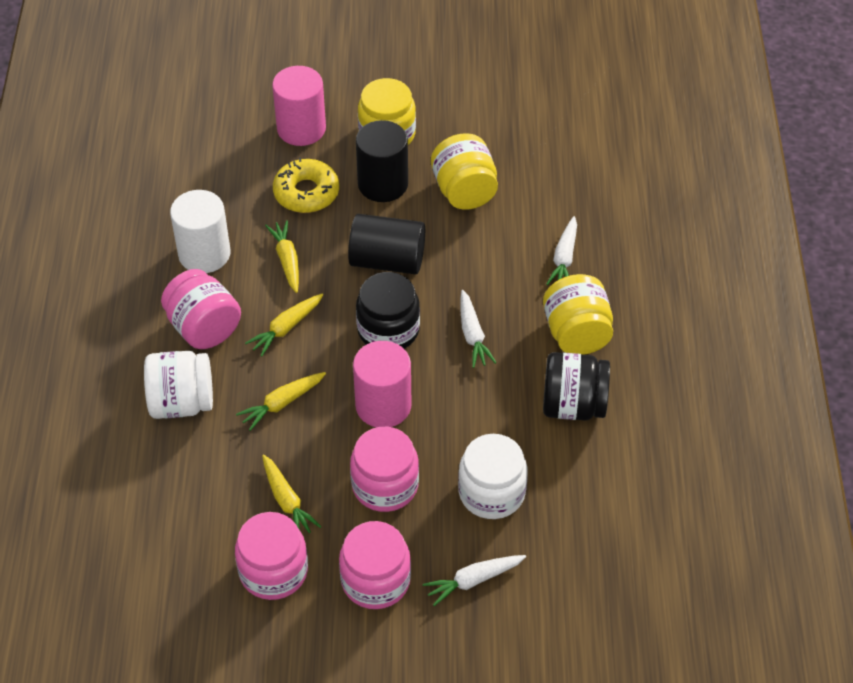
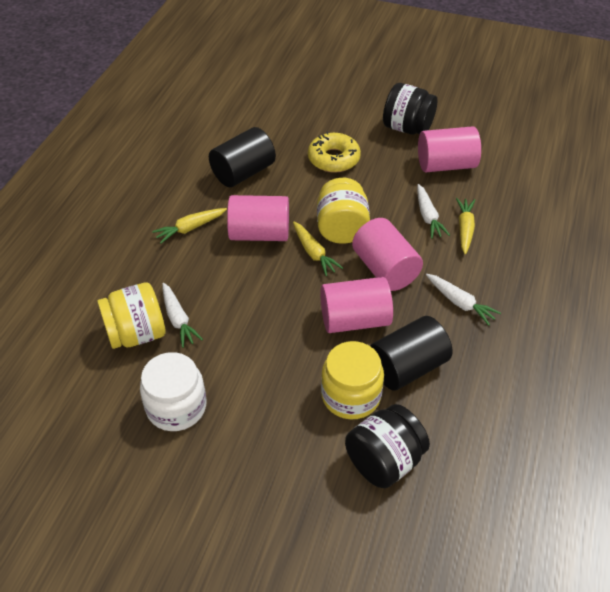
pink cylinder: 2 -> 4
pink jar: 4 -> 0
white cylinder: 1 -> 0
white jar: 2 -> 1
yellow carrot: 4 -> 3

